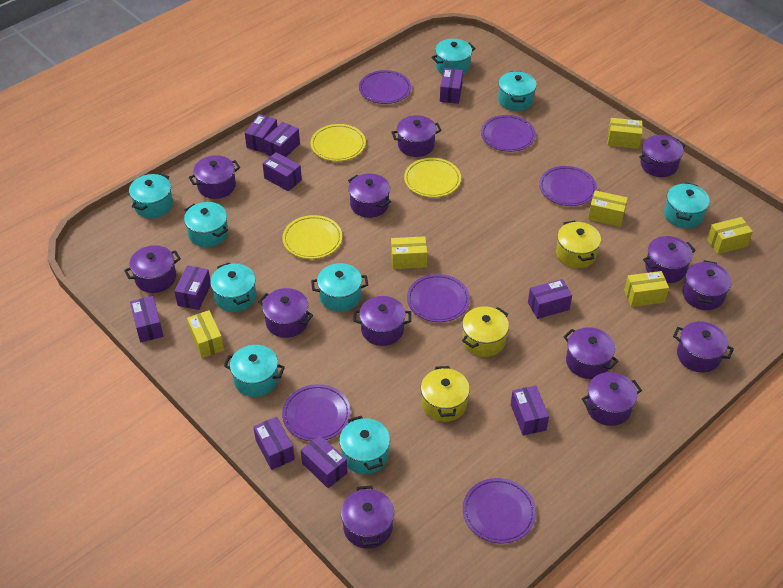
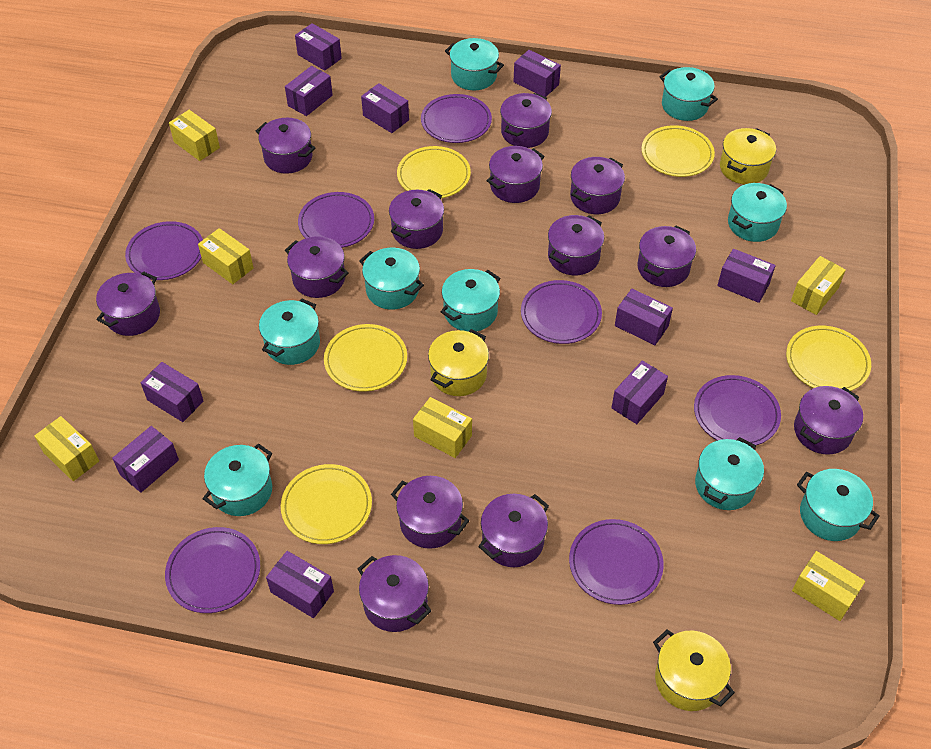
purple plate: 6 -> 7
yellow plate: 3 -> 5

